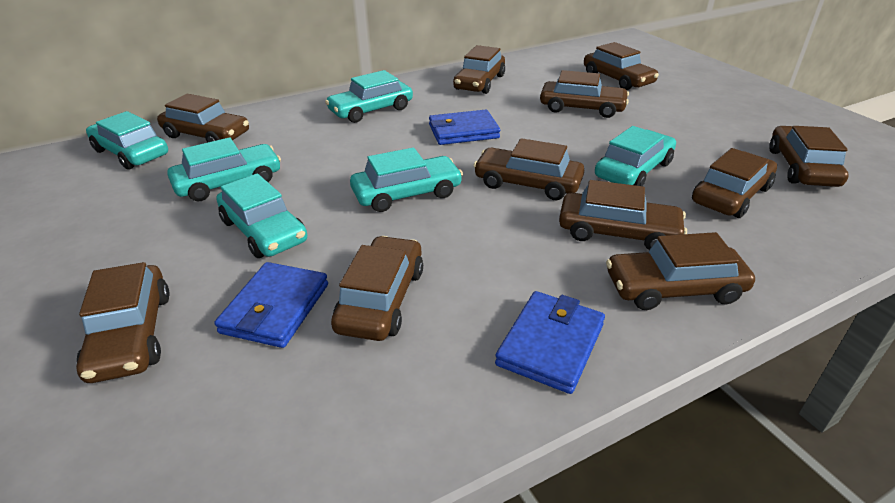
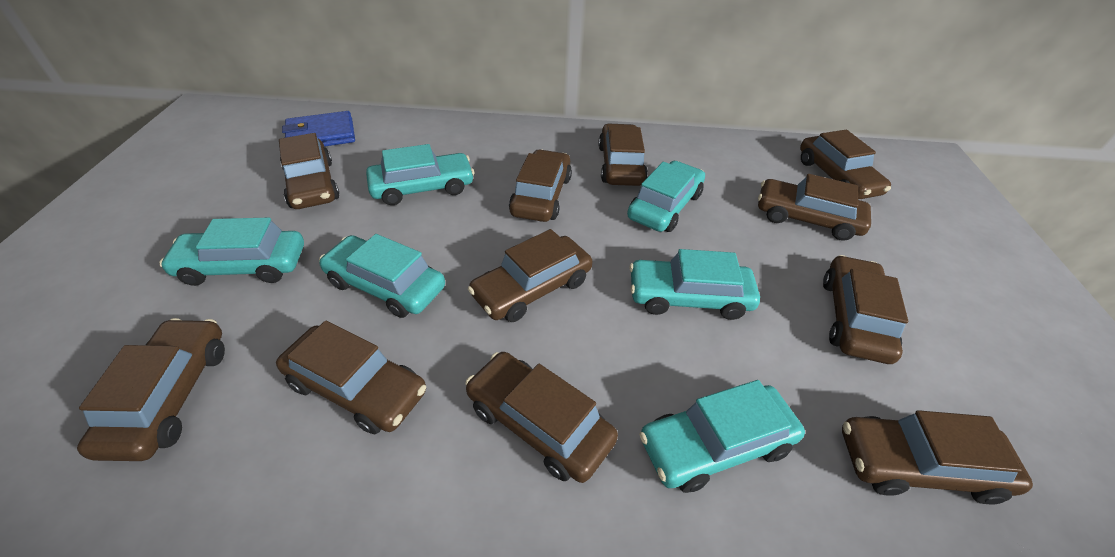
blue wallet: 3 -> 1

